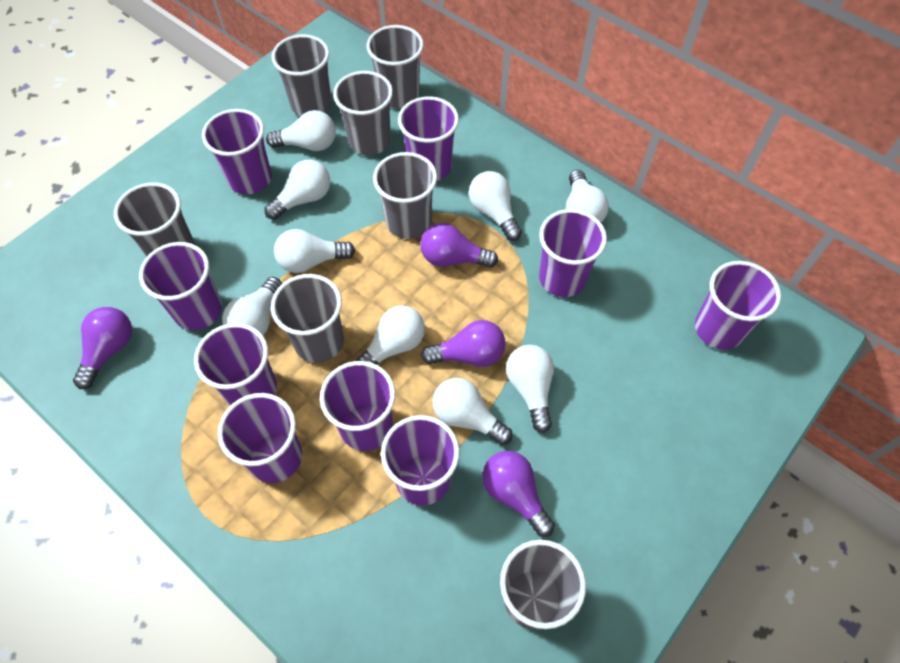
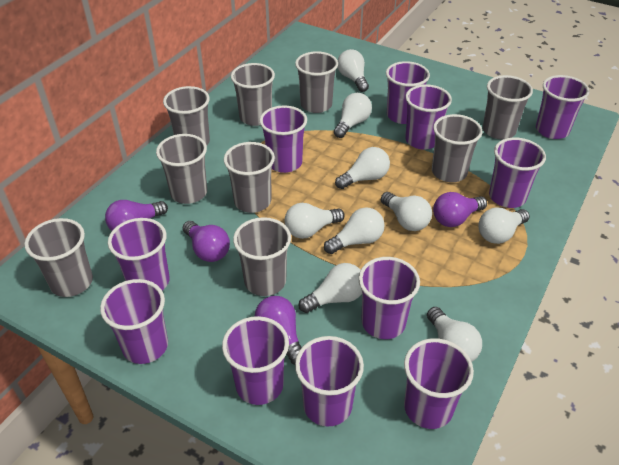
grey cup: 7 -> 9
purple cup: 9 -> 11

